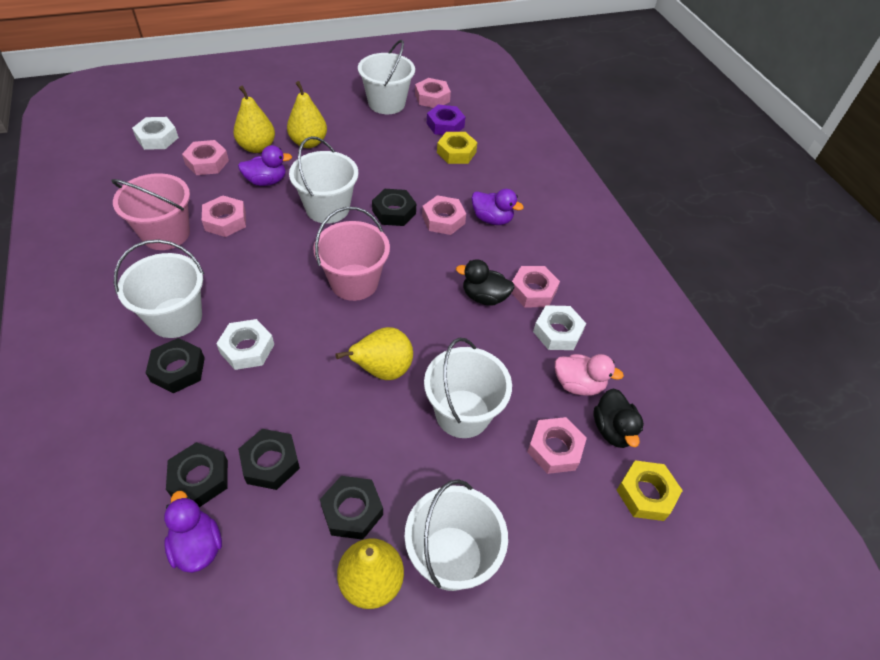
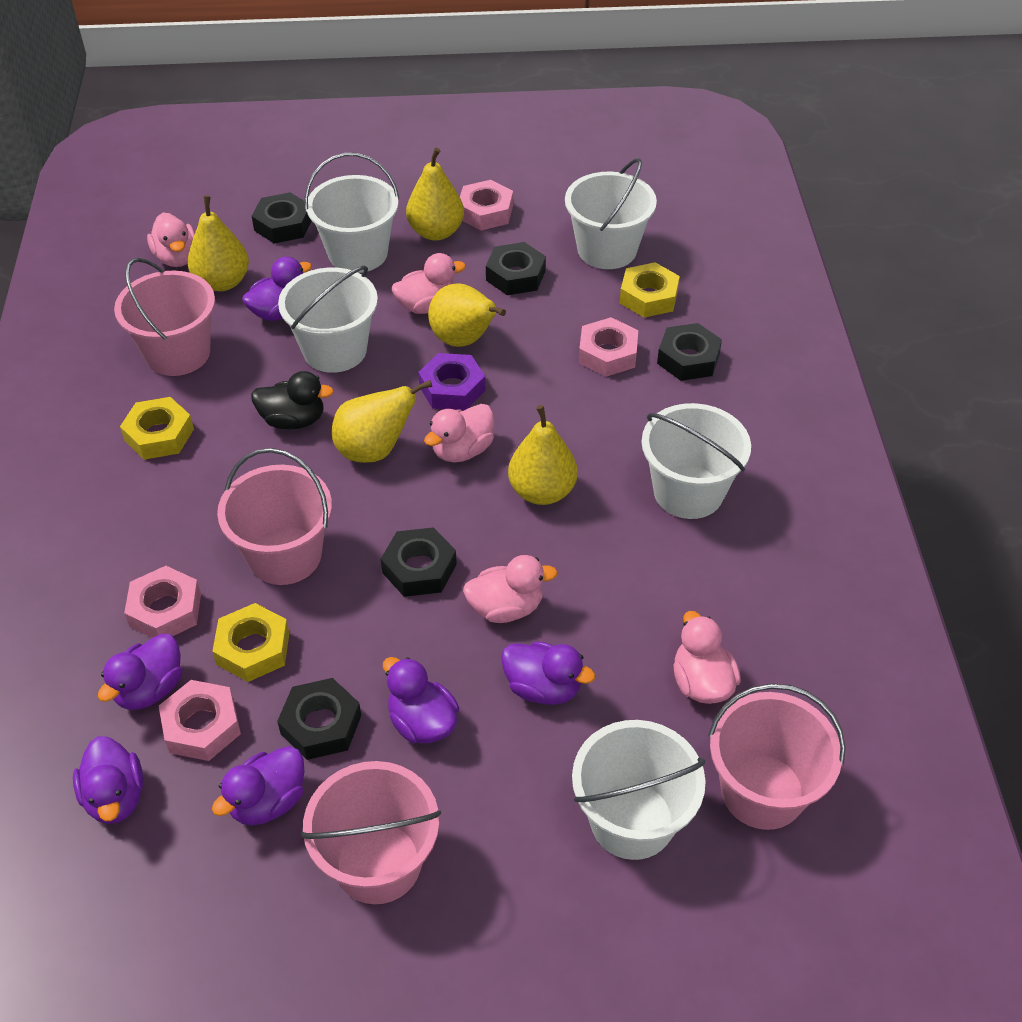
black duck: 2 -> 1
pink bucket: 2 -> 4
pink duck: 1 -> 5
pink nut: 6 -> 4
purple duck: 3 -> 6
white nut: 3 -> 0
yellow nut: 2 -> 3
yellow pear: 4 -> 5

